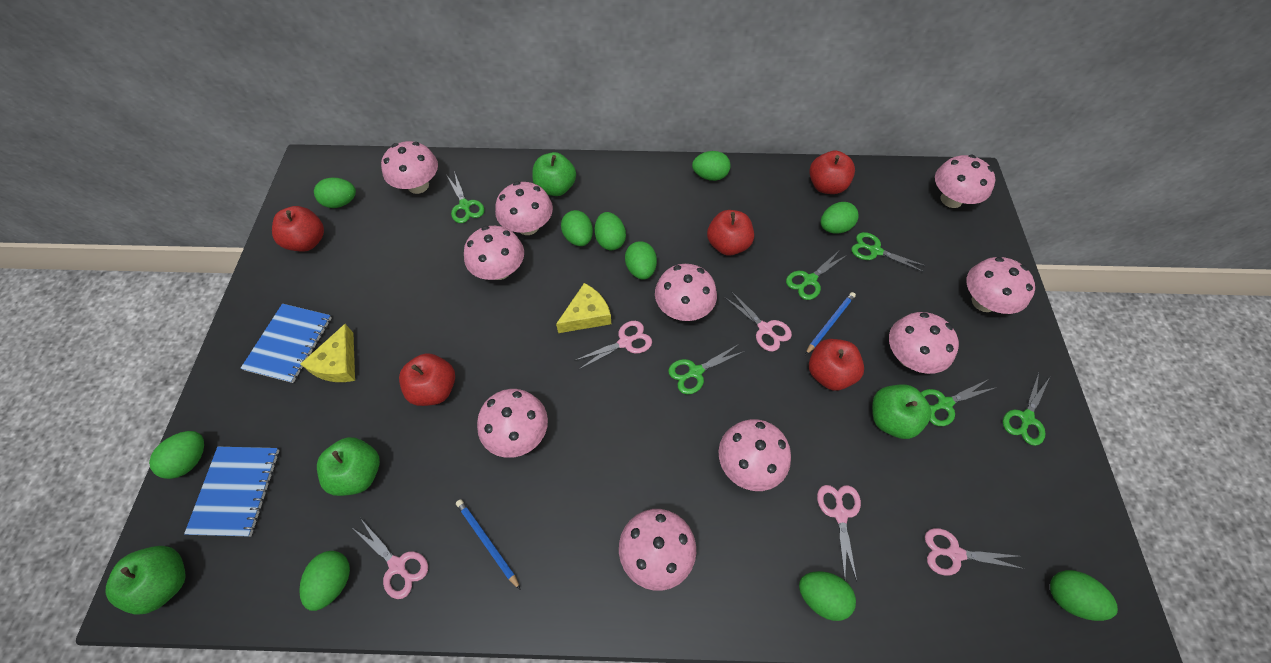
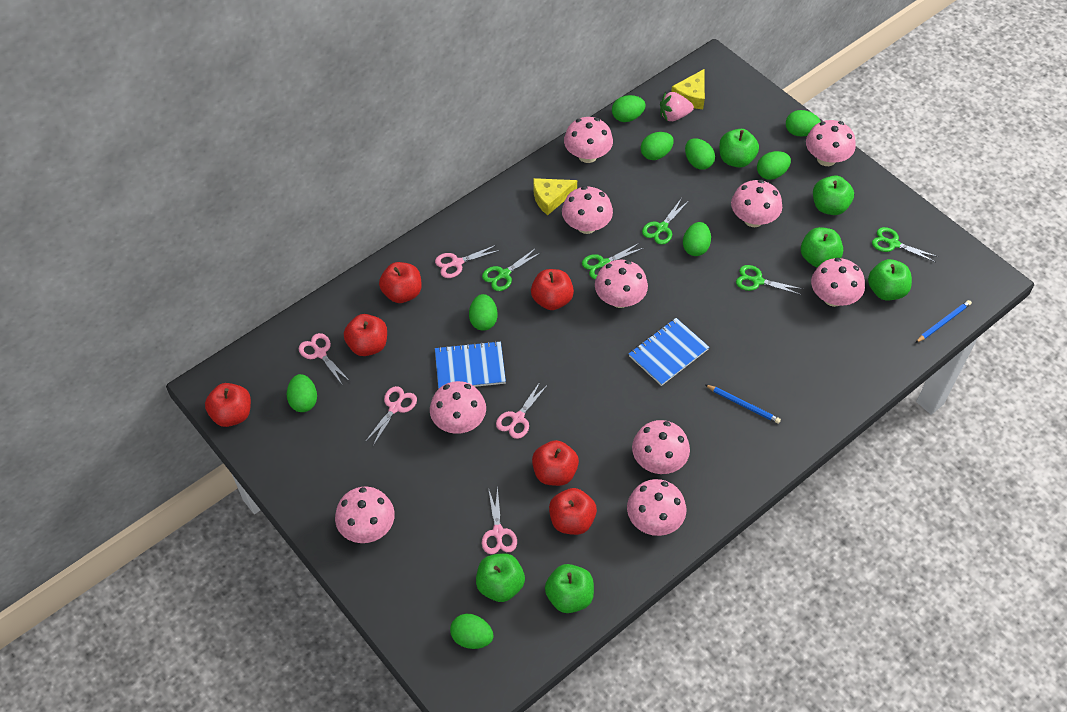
green apple: 4 -> 6
green egg: 10 -> 9
green scissors: 6 -> 5
pink strawberry: 0 -> 1
red apple: 5 -> 6

